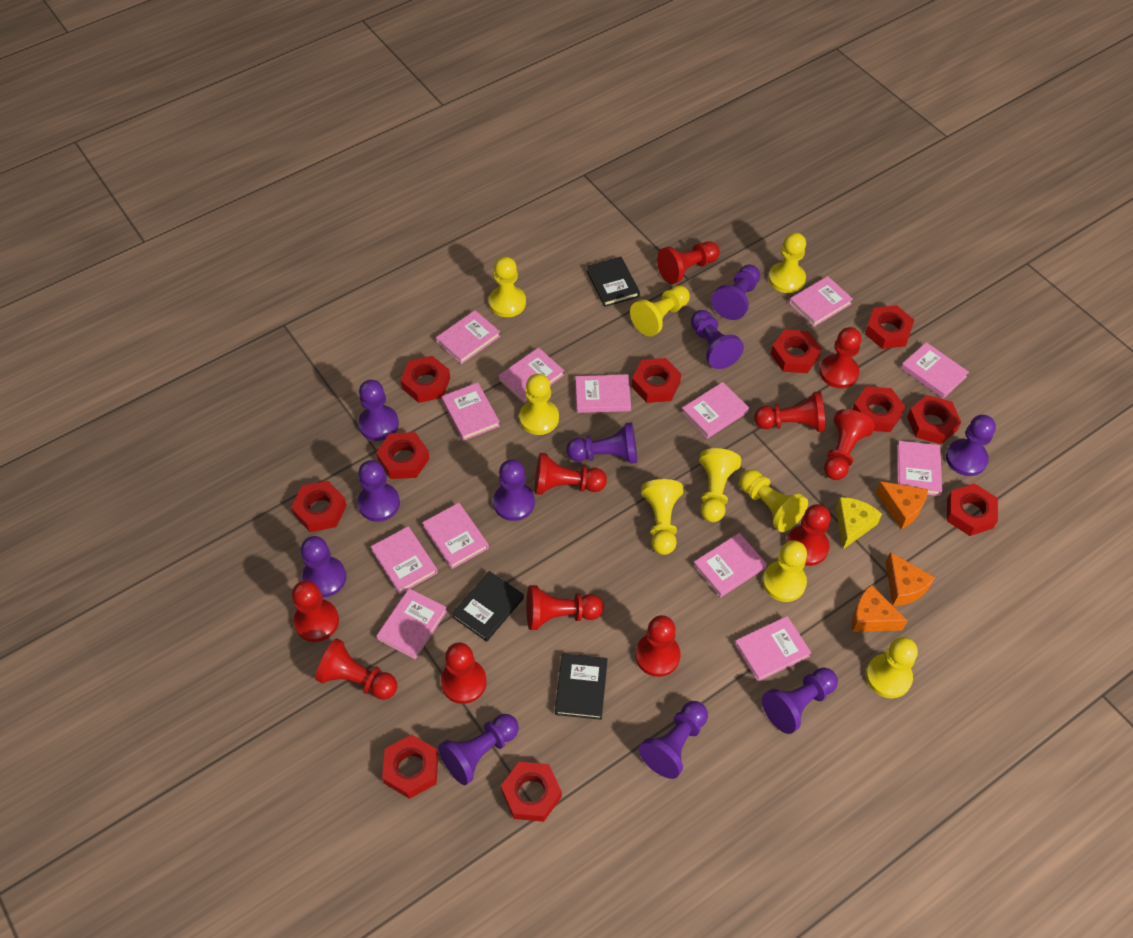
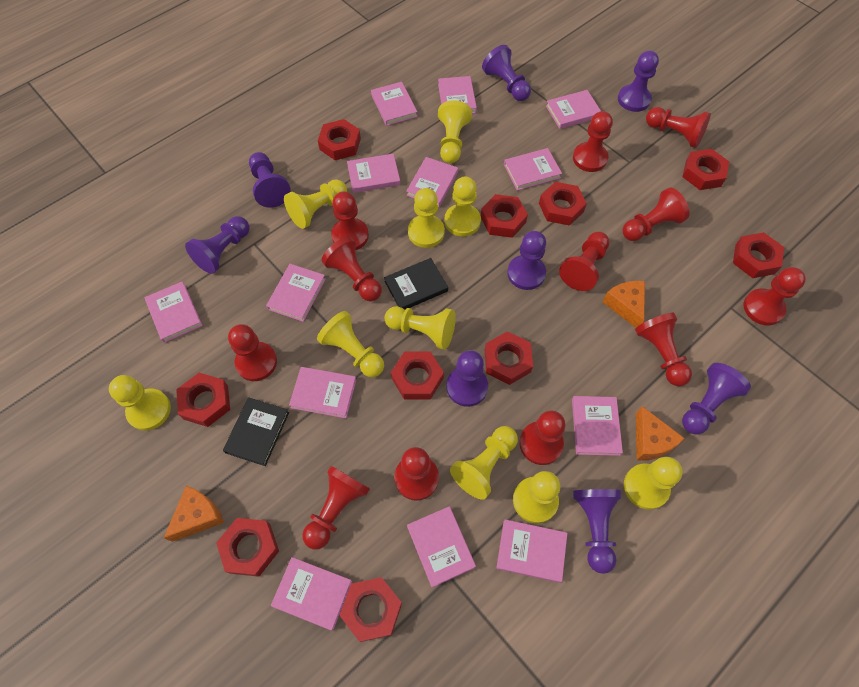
black book: 3 -> 2
purple pawn: 11 -> 8
red nut: 11 -> 10
red pawn: 11 -> 12
yellow cheese: 1 -> 0
yellow pawn: 9 -> 10

